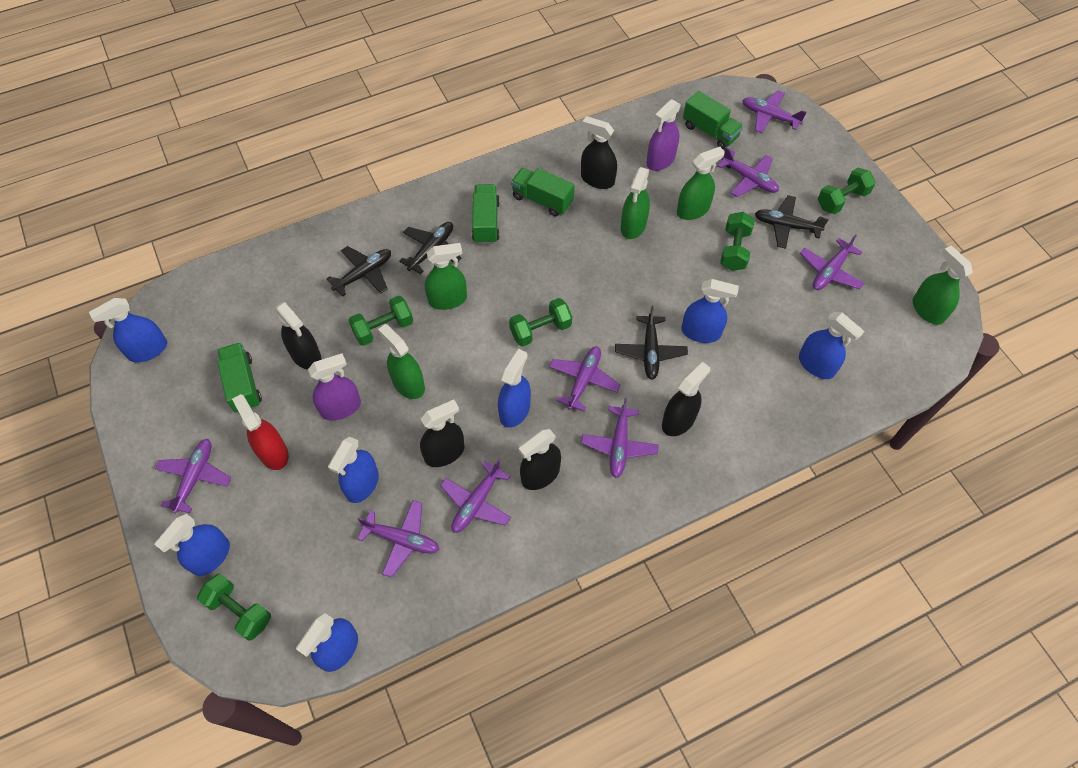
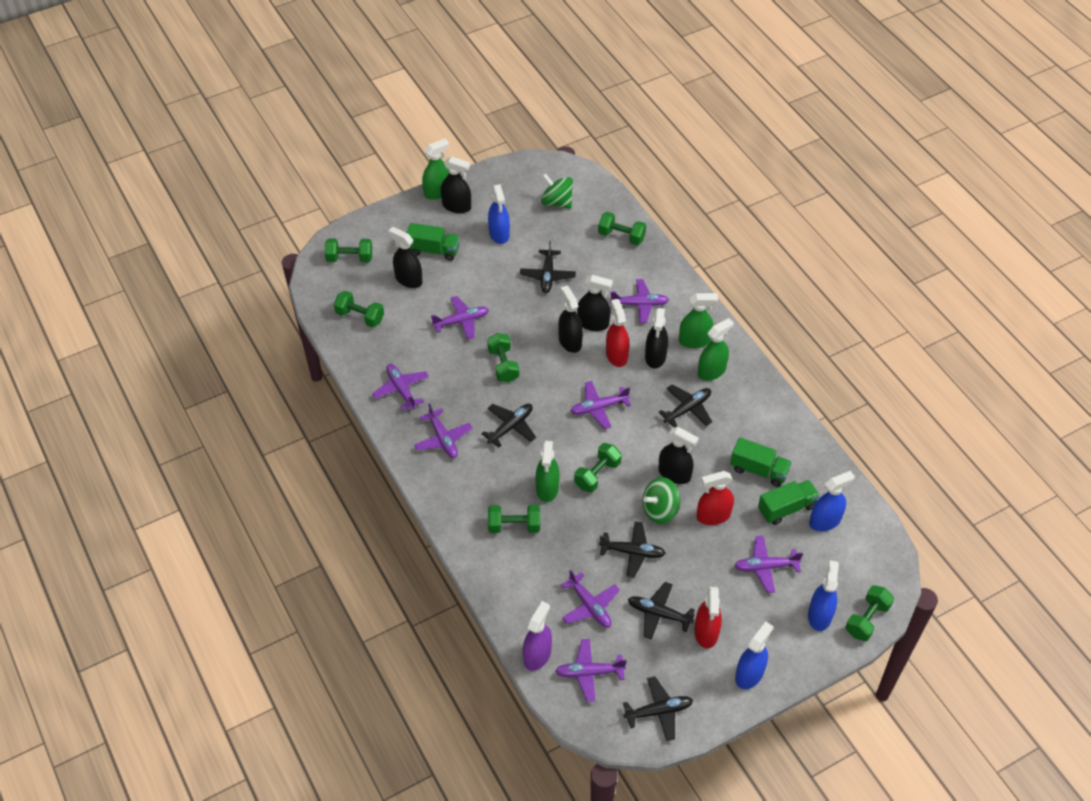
black plane: 4 -> 6
black spray bottle: 5 -> 6
blue spray bottle: 7 -> 4
green dumbbell: 5 -> 7
green spinning top: 0 -> 2
green spray bottle: 5 -> 4
green truck: 4 -> 3
purple spray bottle: 2 -> 1
red spray bottle: 1 -> 3

